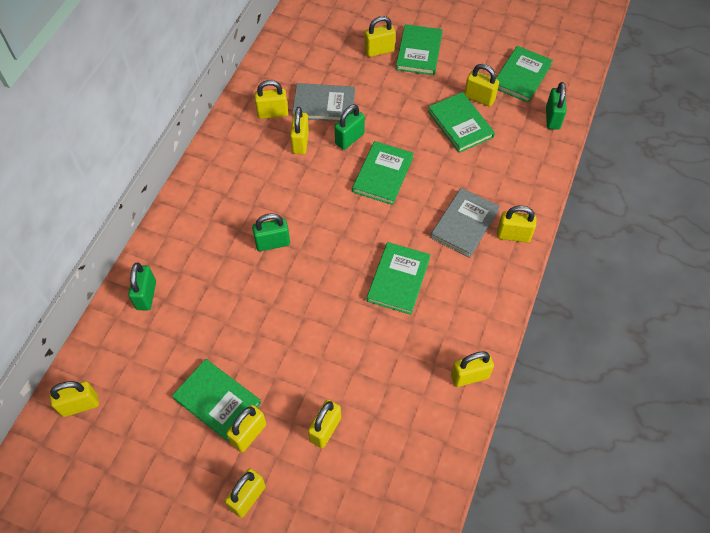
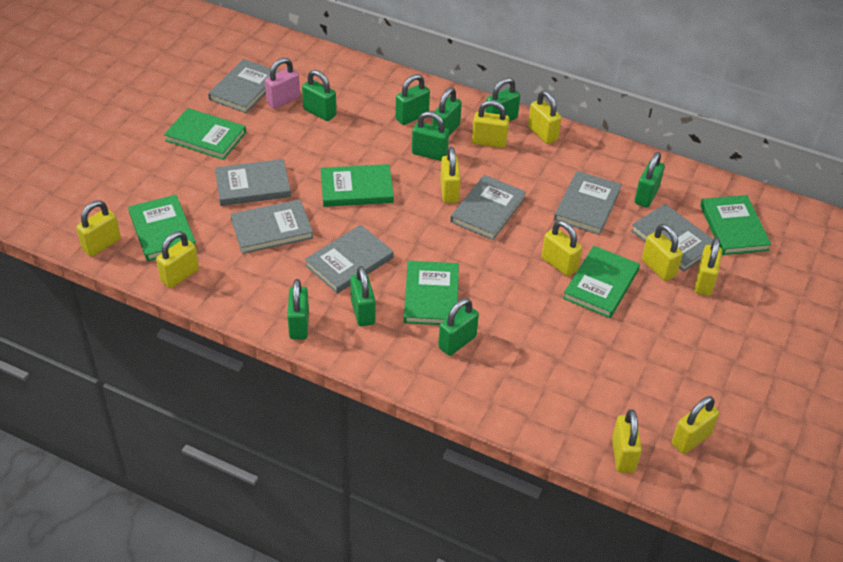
green padlock: 4 -> 9
grey book: 2 -> 7
pink padlock: 0 -> 1

